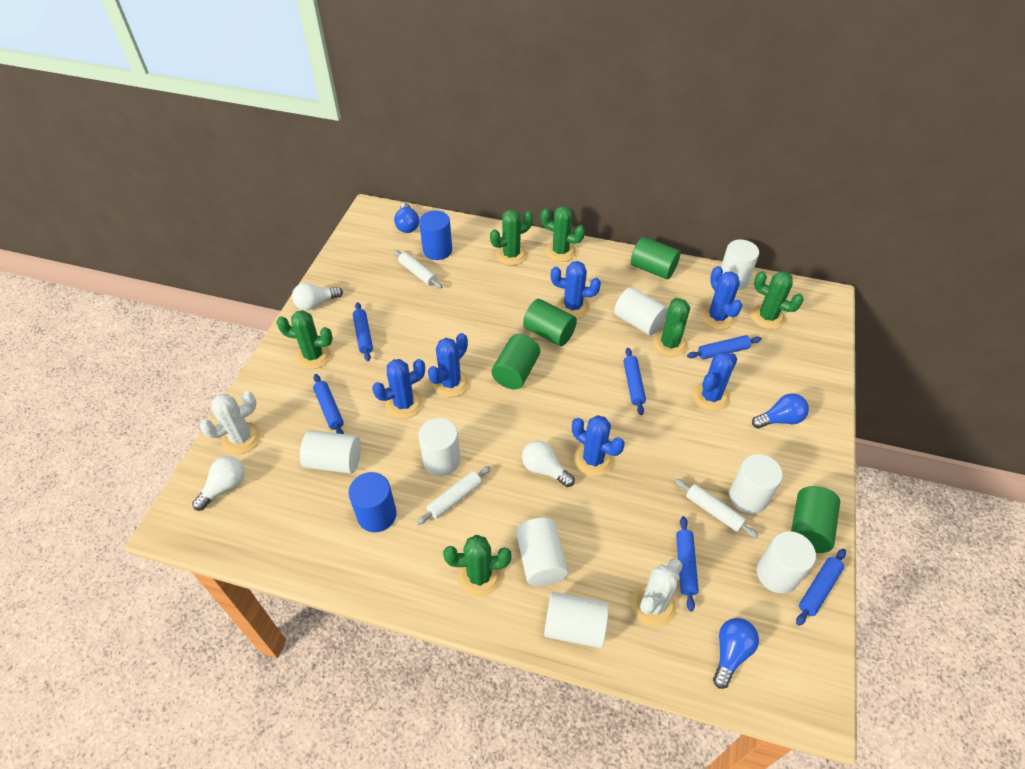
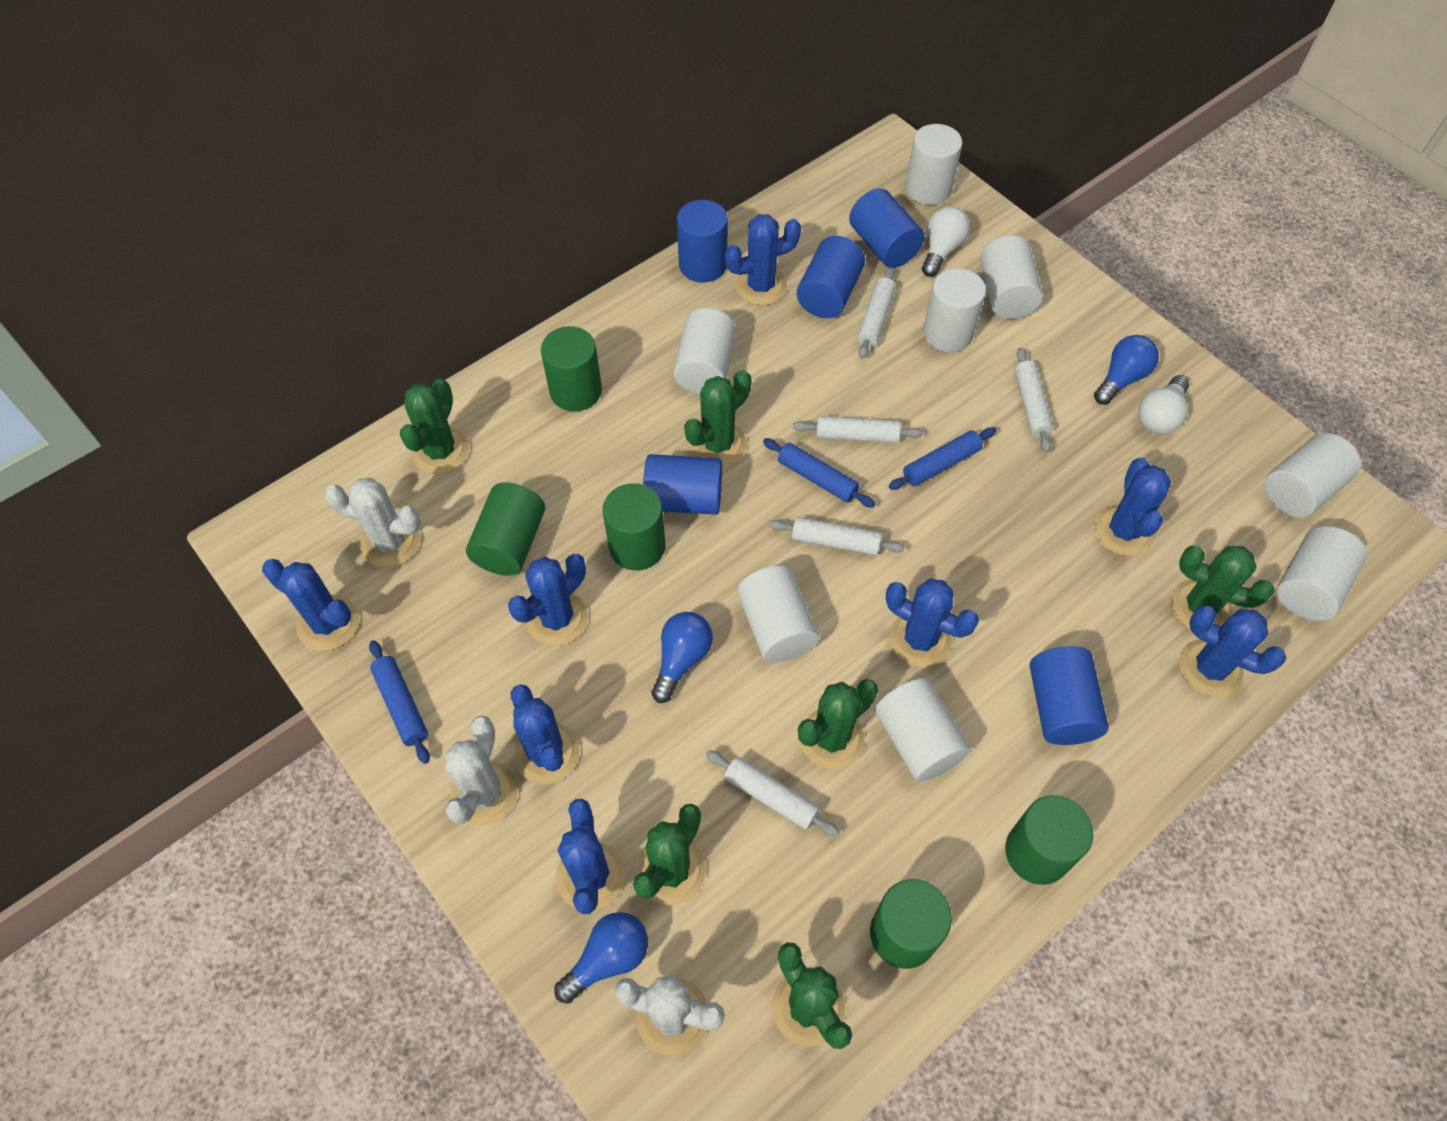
blue cactus: 6 -> 8
blue cylinder: 2 -> 5
blue rolling pin: 6 -> 3
green cylinder: 4 -> 5
white cactus: 2 -> 3
white light bulb: 3 -> 2
white rolling pin: 3 -> 5

